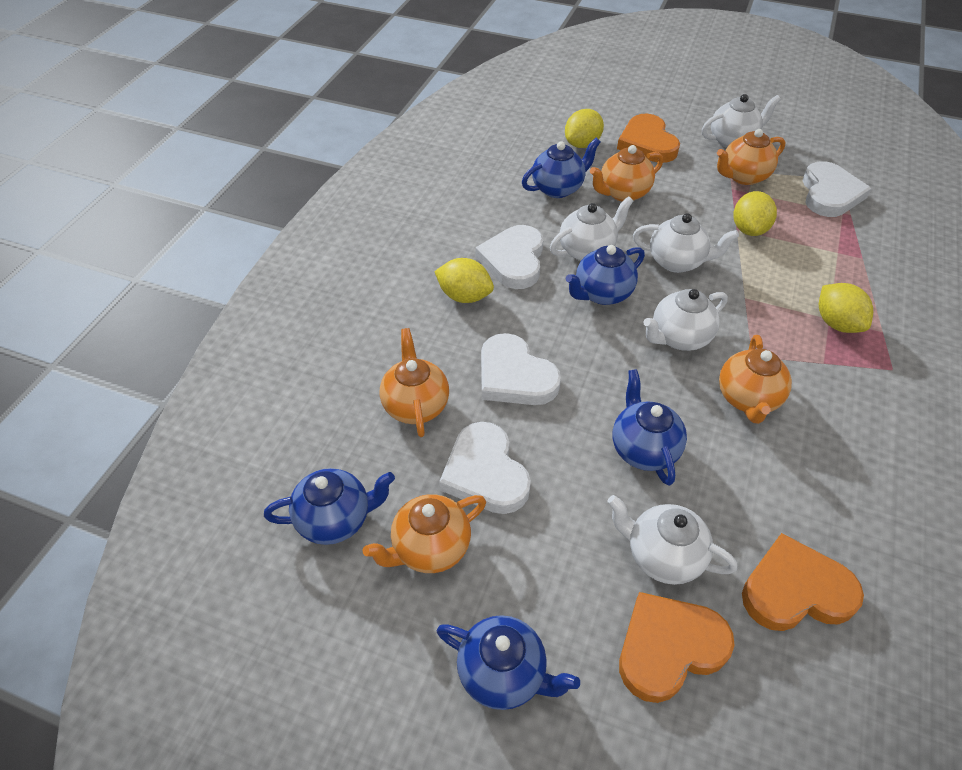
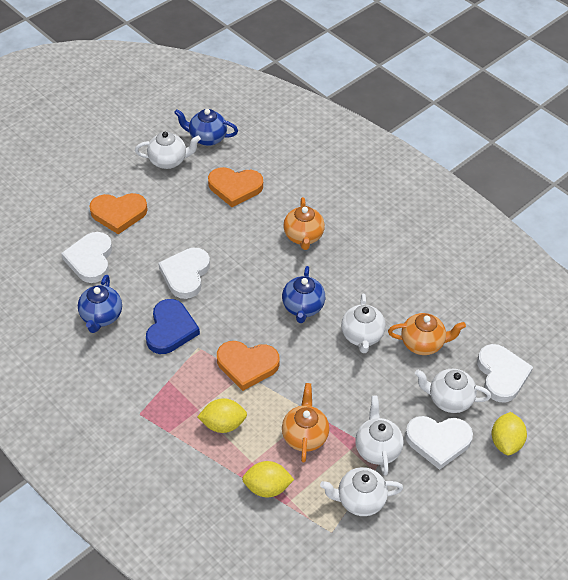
blue heart: 0 -> 1
blue teapot: 5 -> 3
orange teapot: 5 -> 3
yellow lemon: 4 -> 3

